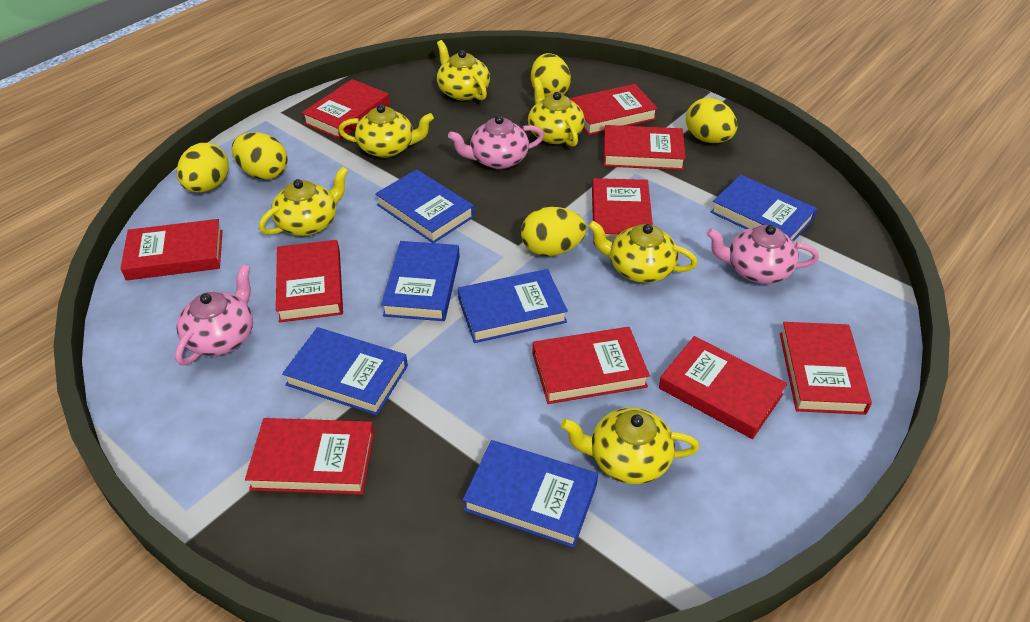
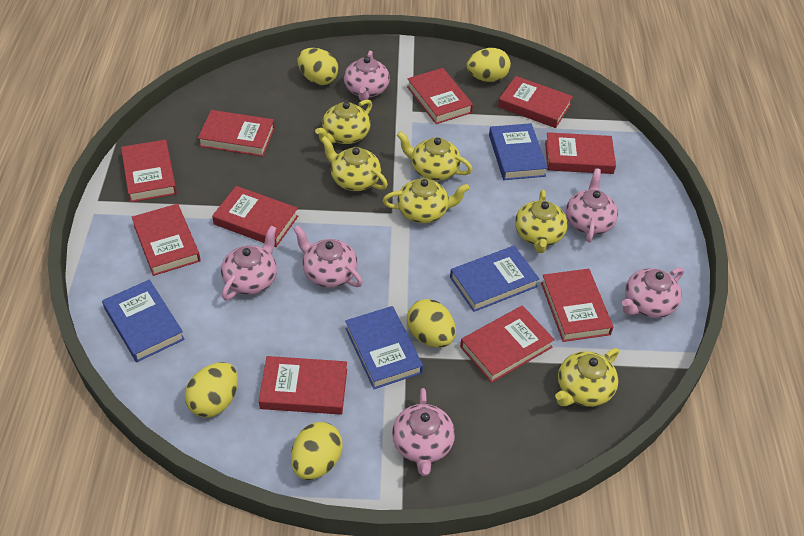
blue book: 6 -> 4
pink teapot: 3 -> 6

